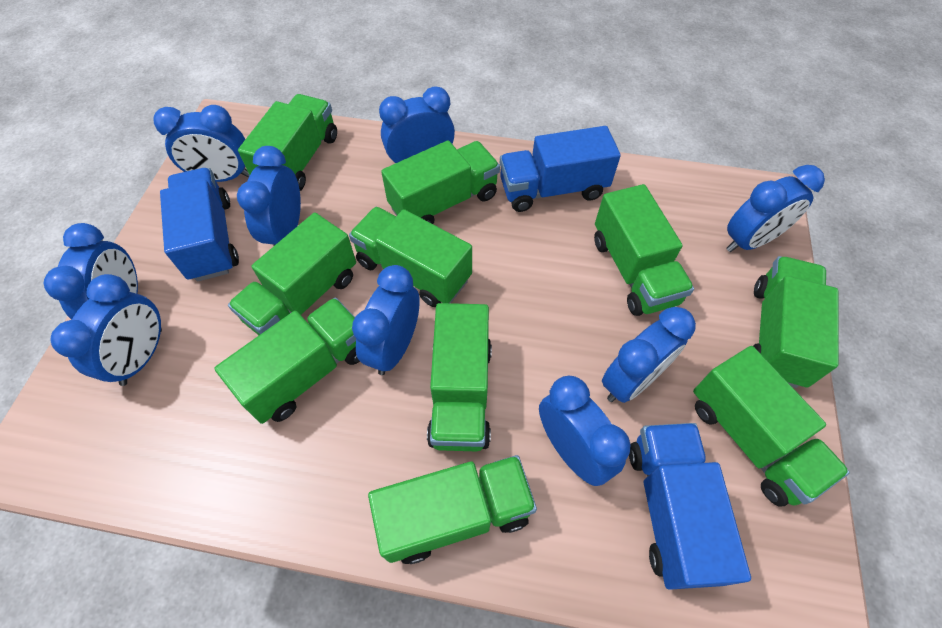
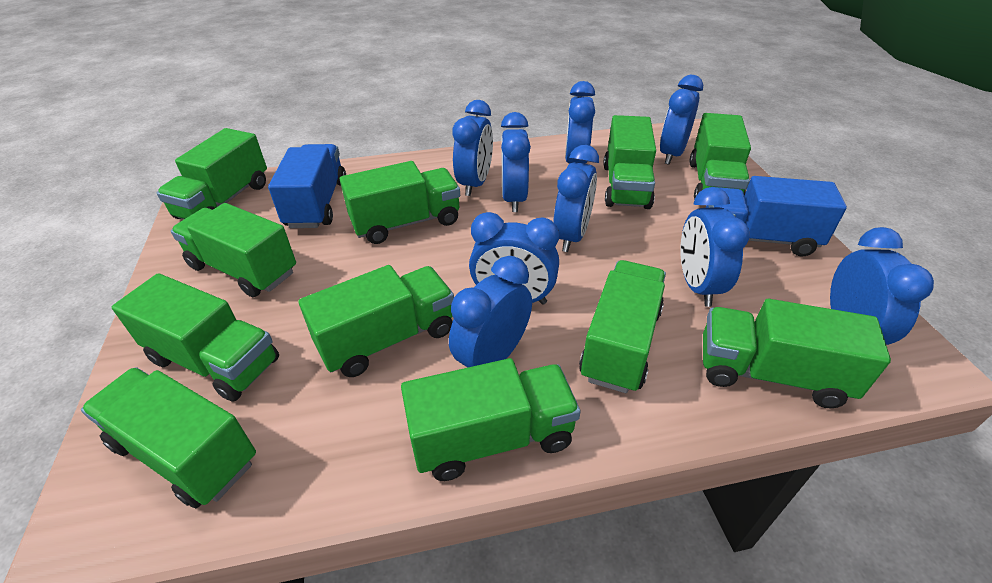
blue truck: 3 -> 2
green truck: 10 -> 11

